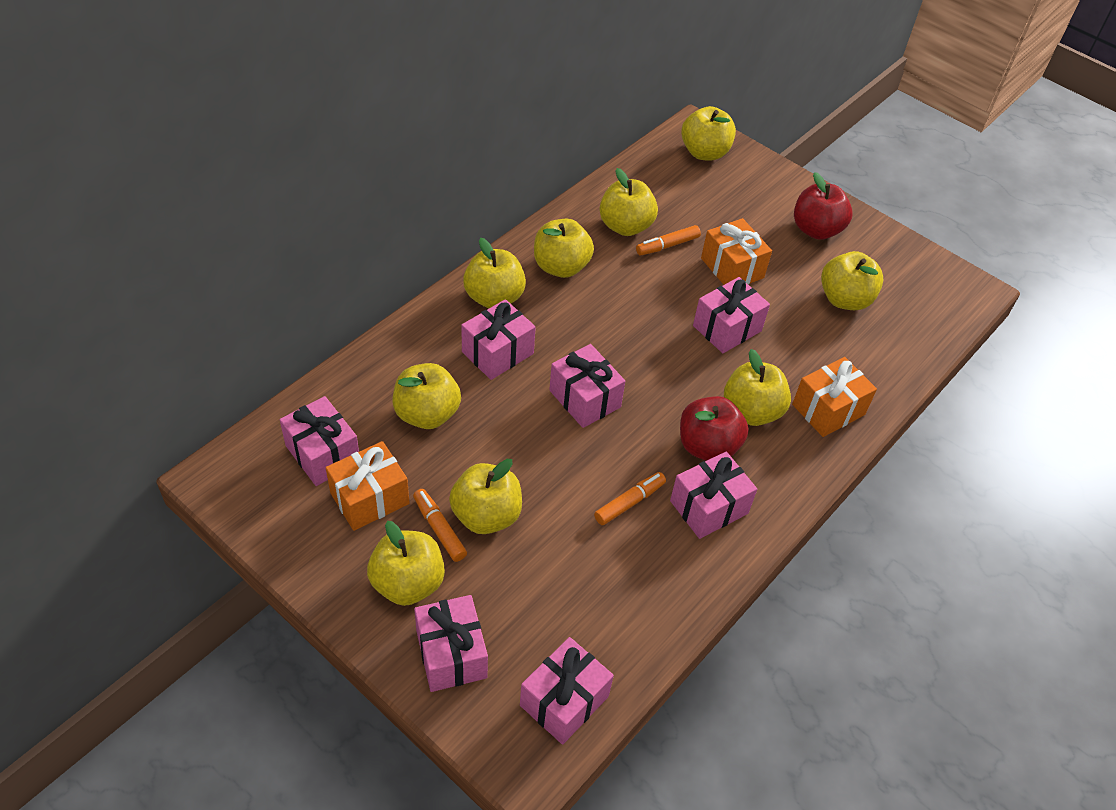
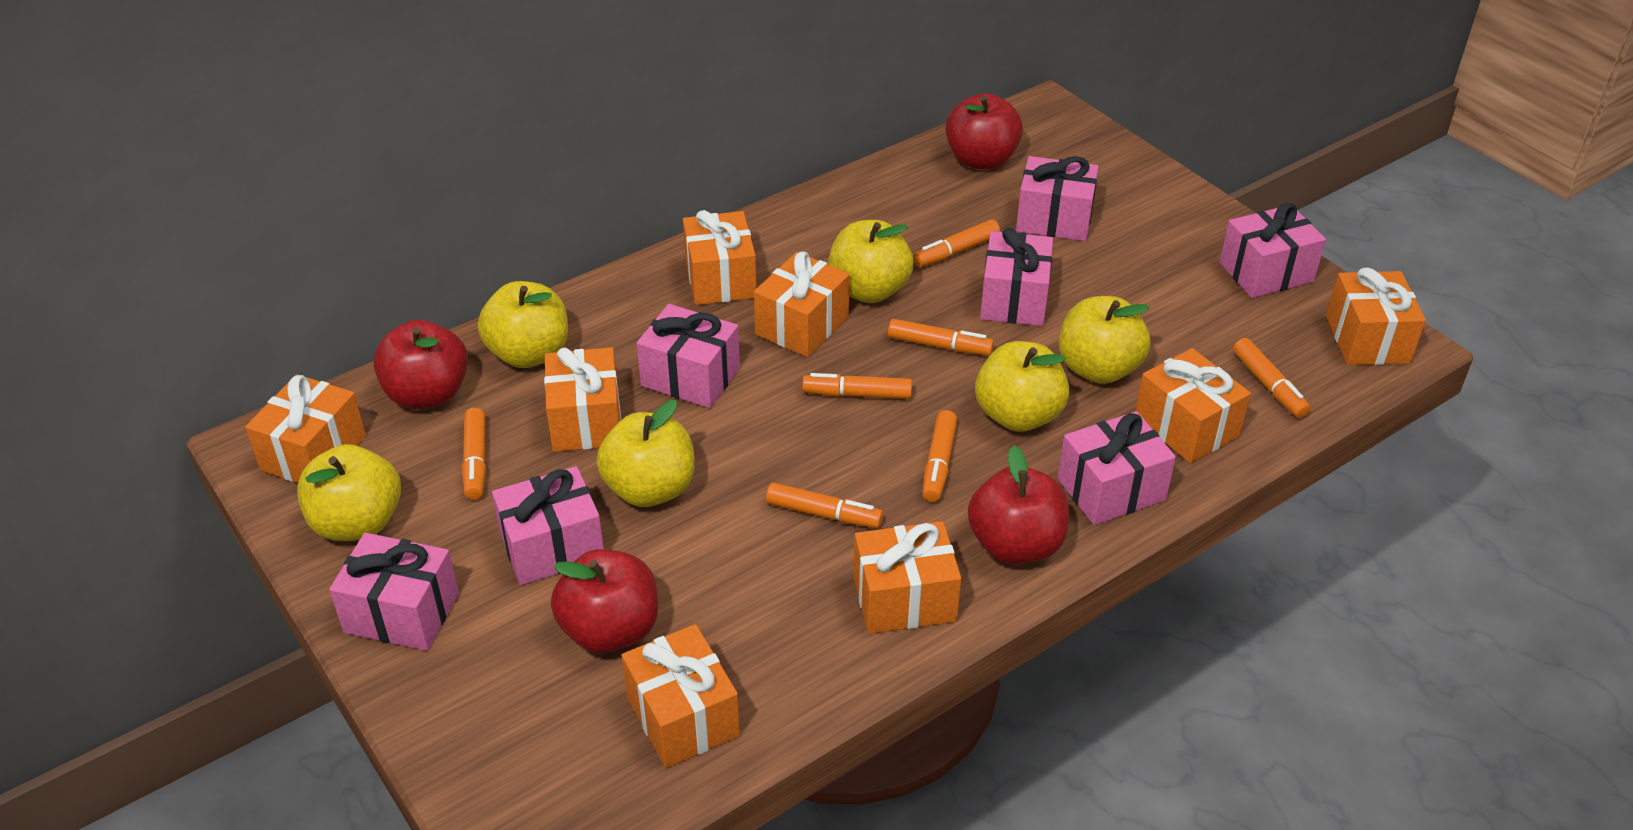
orange gift: 3 -> 8
orange marker: 3 -> 7
red apple: 2 -> 4
yellow apple: 9 -> 6

